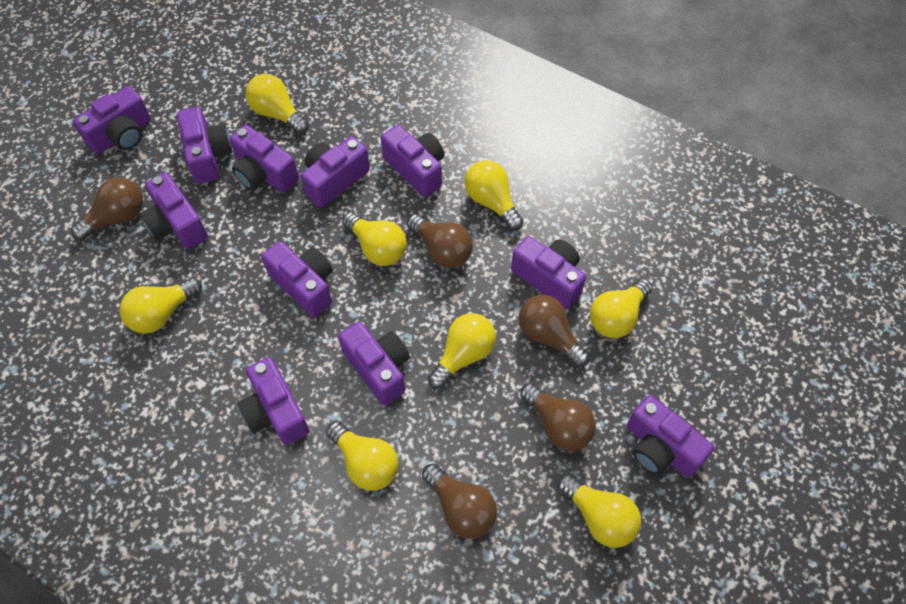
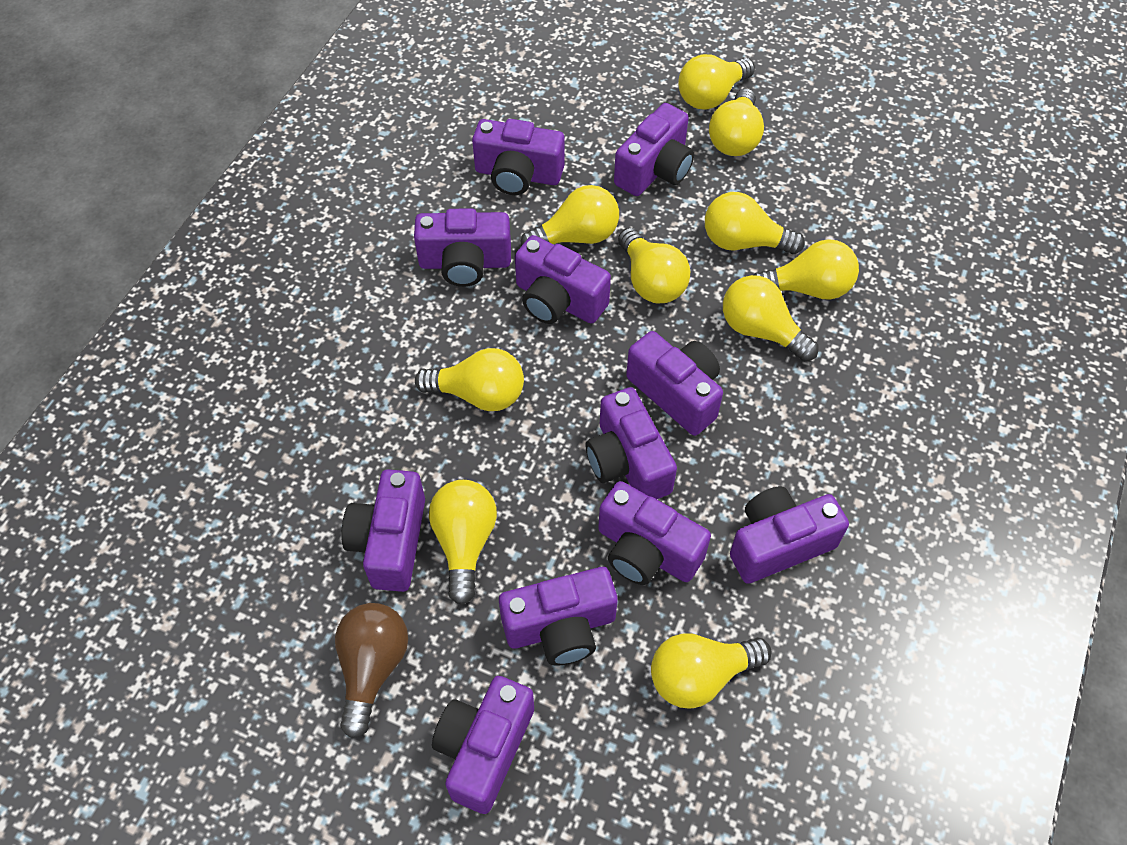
brown light bulb: 5 -> 1
yellow light bulb: 8 -> 10

